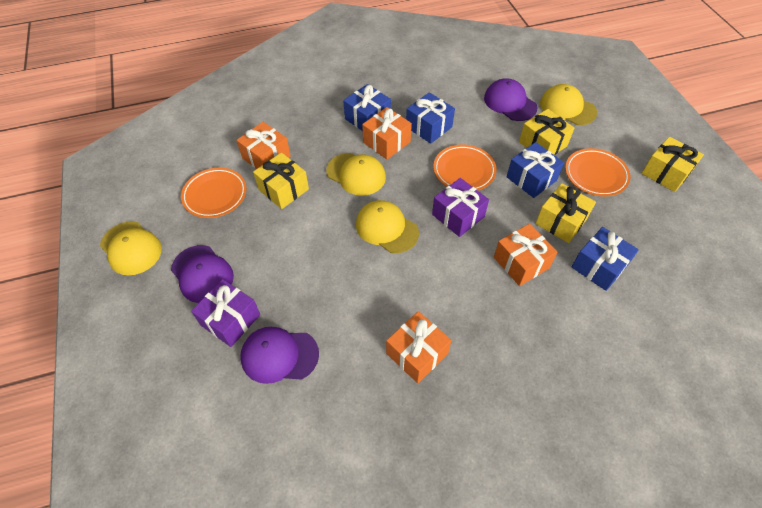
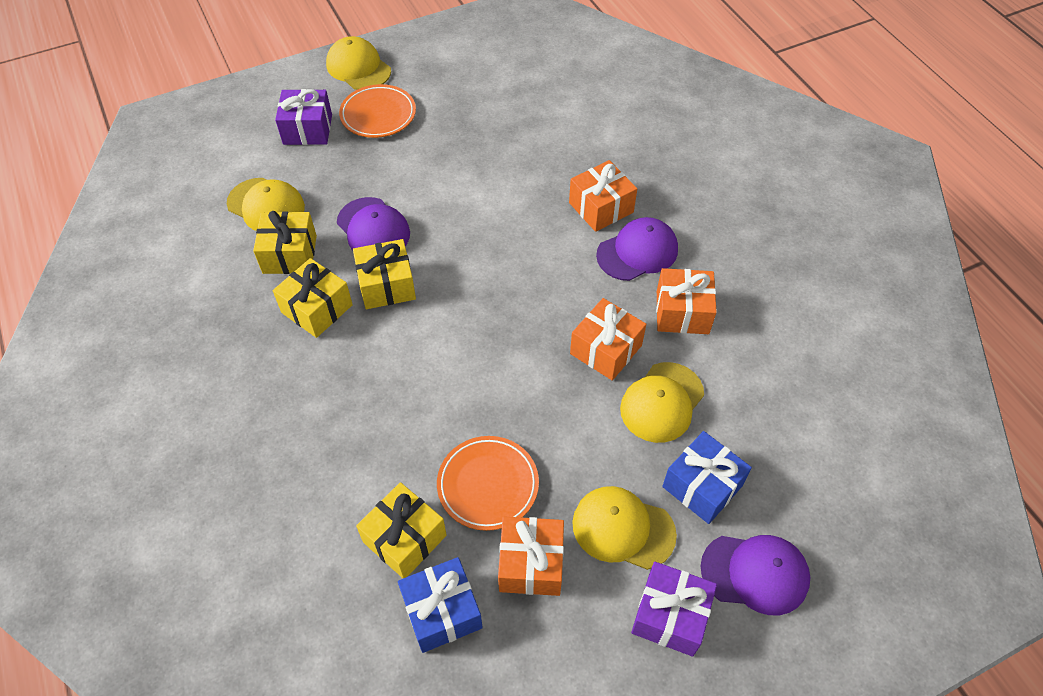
blue gift: 4 -> 2
orange plate: 3 -> 2

